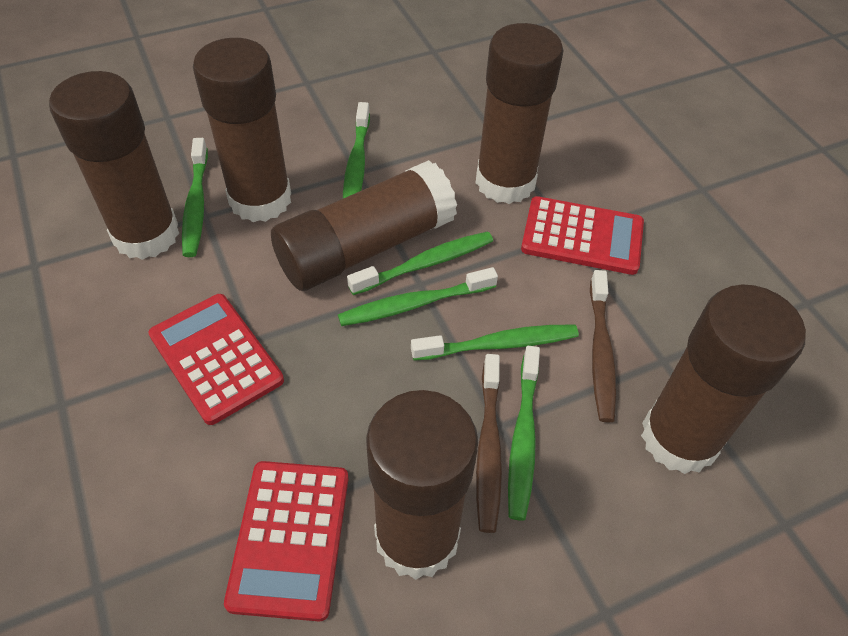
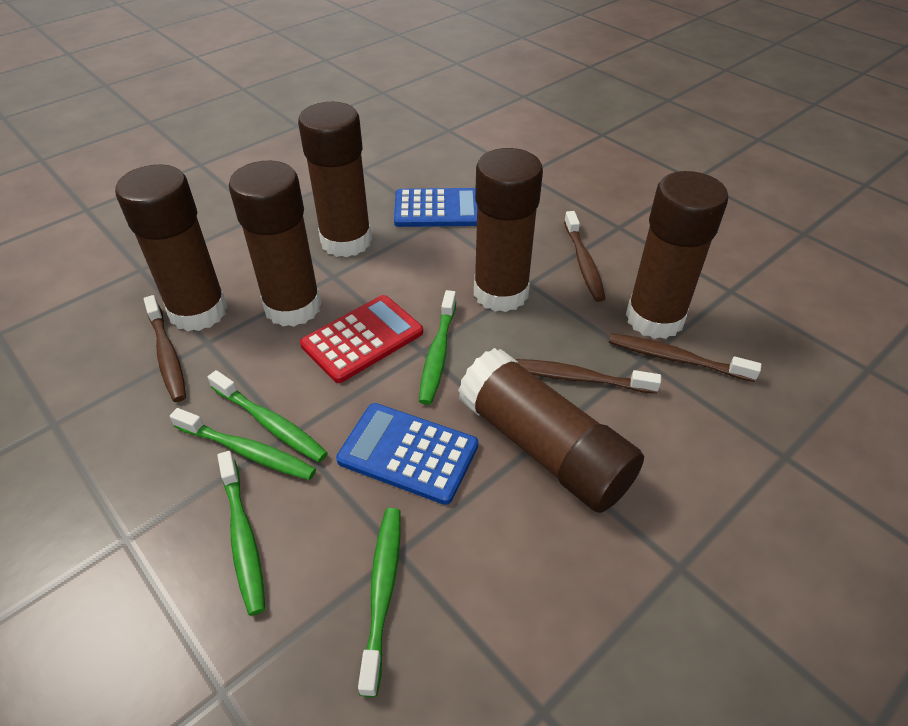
blue calculator: 0 -> 2
brown toothbrush: 2 -> 4
green toothbrush: 6 -> 5
red calculator: 3 -> 1

